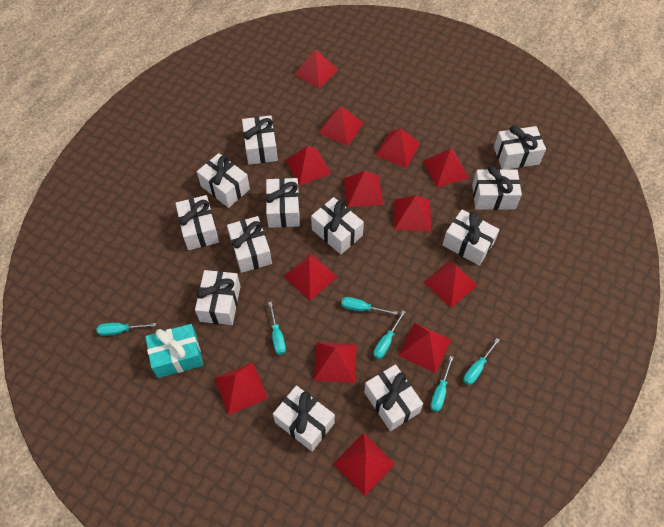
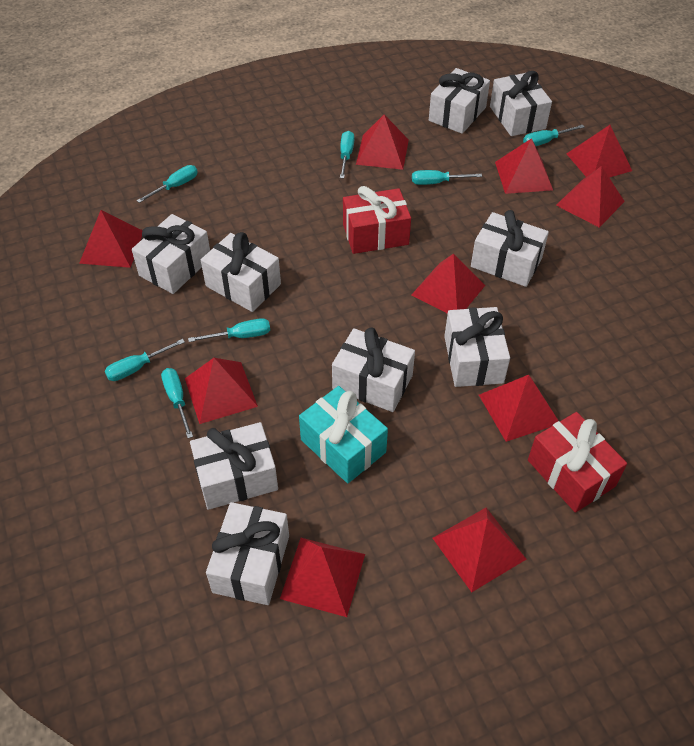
red gift: 0 -> 2
red pyramid: 13 -> 10
turquoise screwdriver: 6 -> 7
white gift: 12 -> 9

